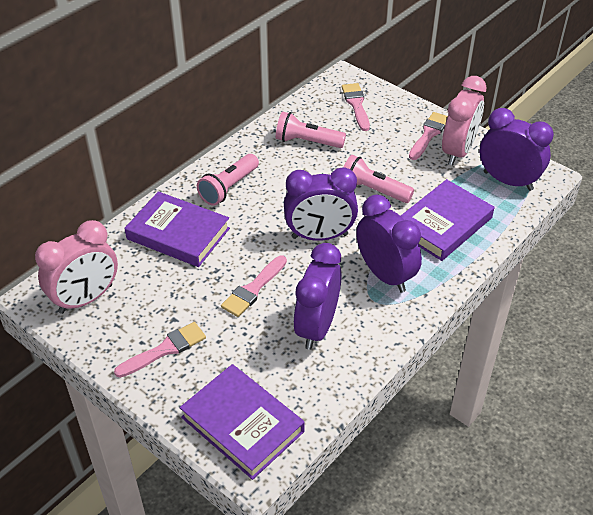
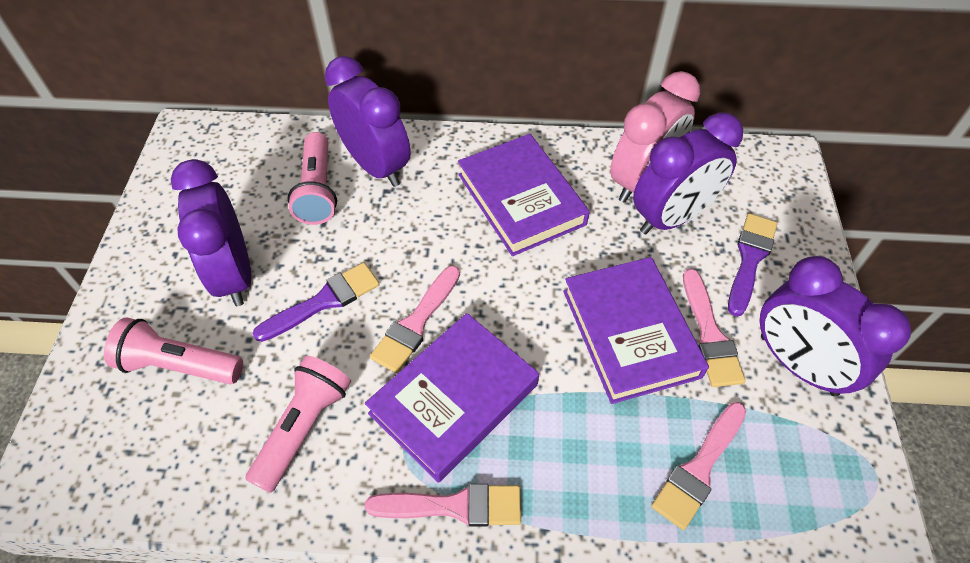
pink clock: 2 -> 1
purple brush: 0 -> 2

